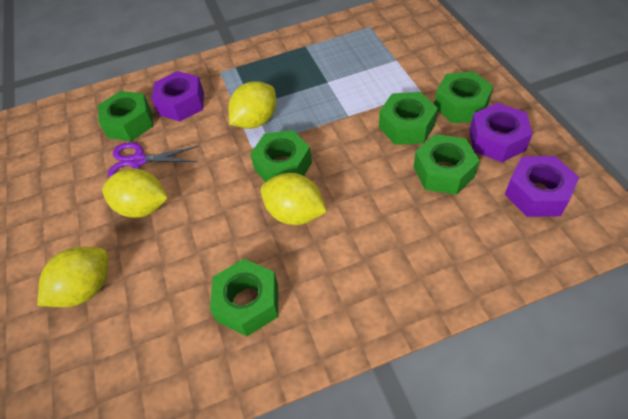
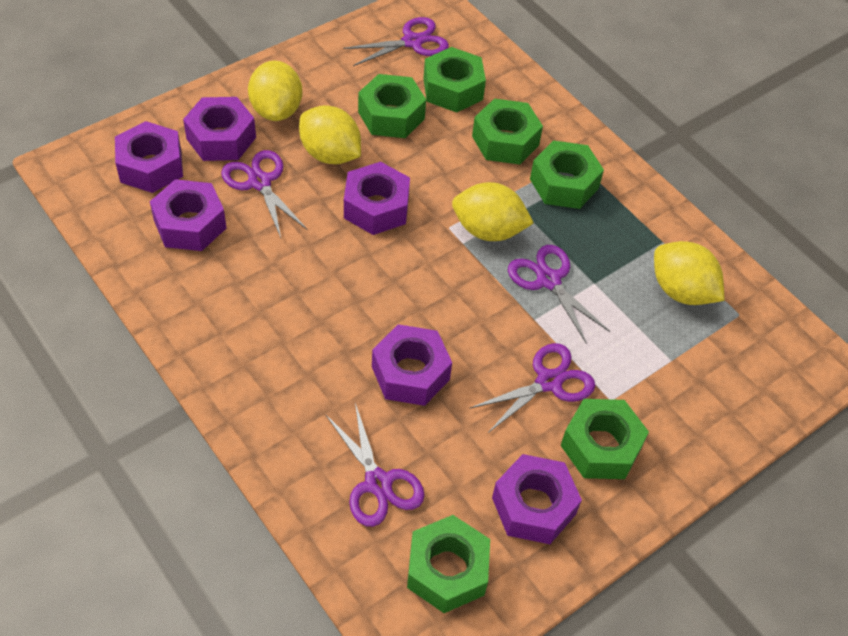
purple nut: 3 -> 6
purple scissors: 1 -> 5

